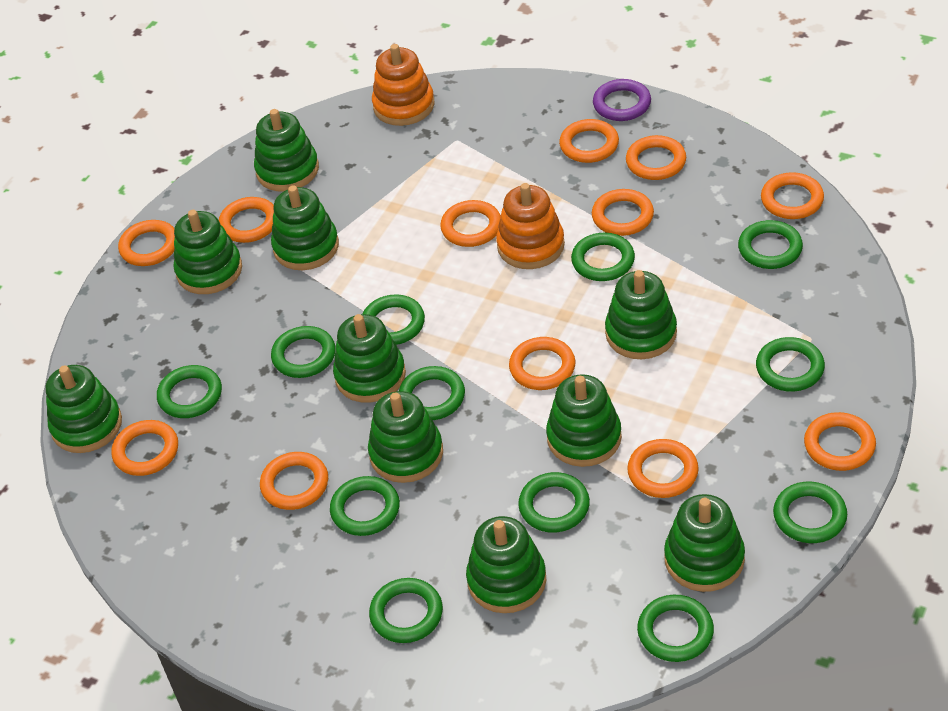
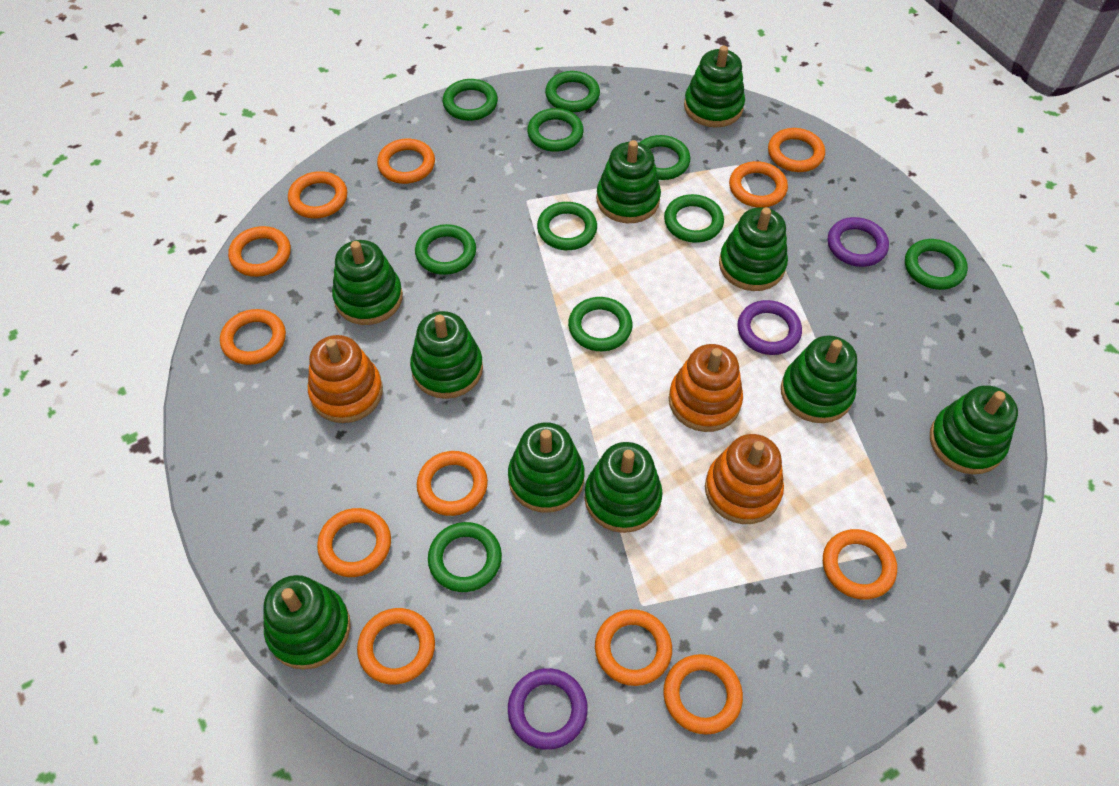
green ring: 12 -> 10
orange stacking toy: 2 -> 3
purple ring: 1 -> 3

